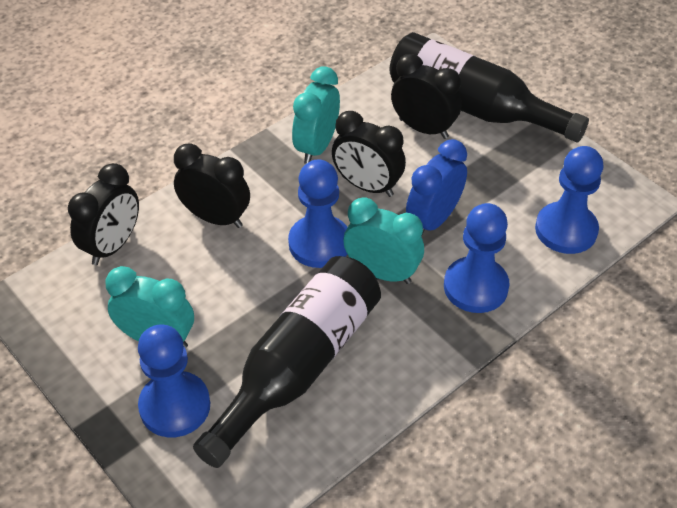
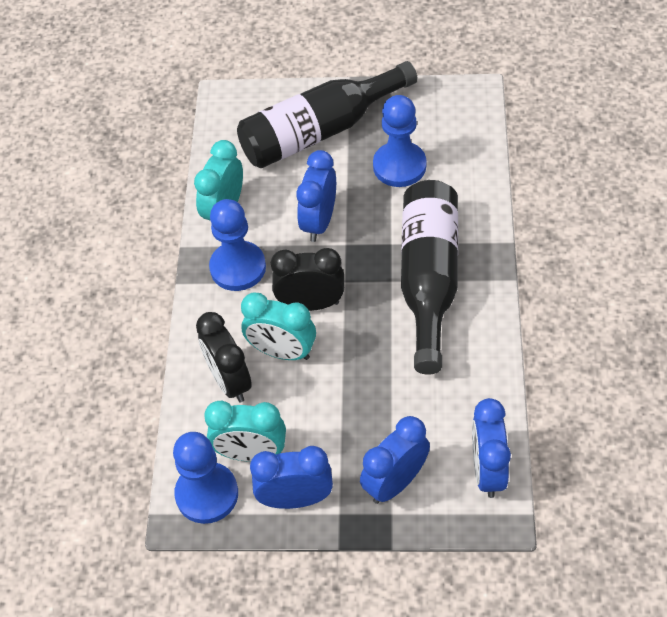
black clock: 4 -> 2
blue clock: 1 -> 4
blue pawn: 4 -> 3

